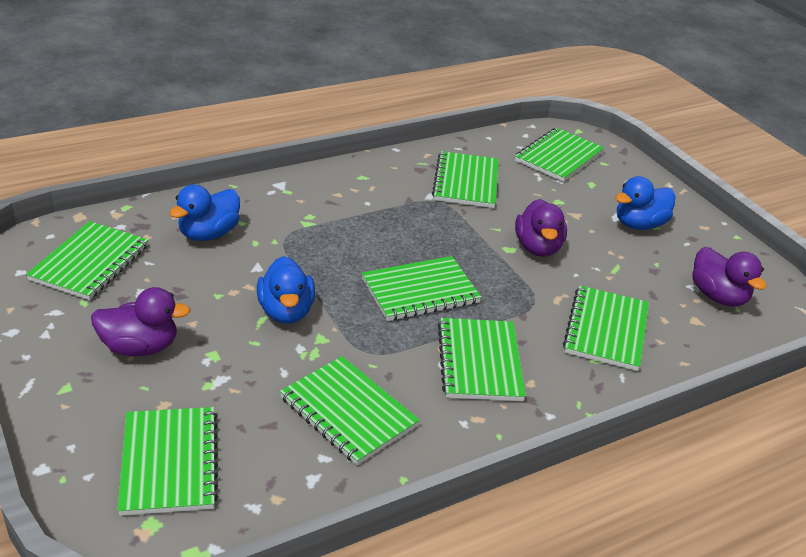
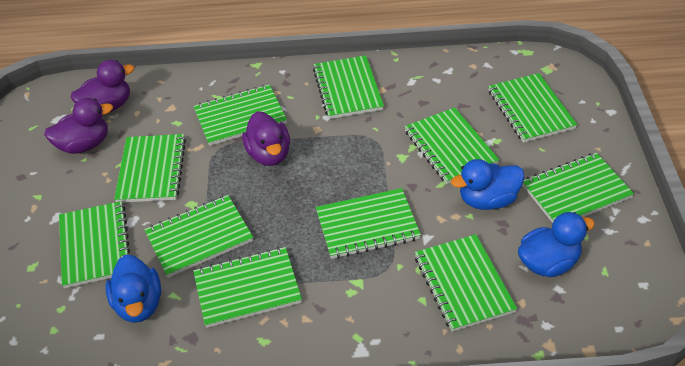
green notebook: 8 -> 11

